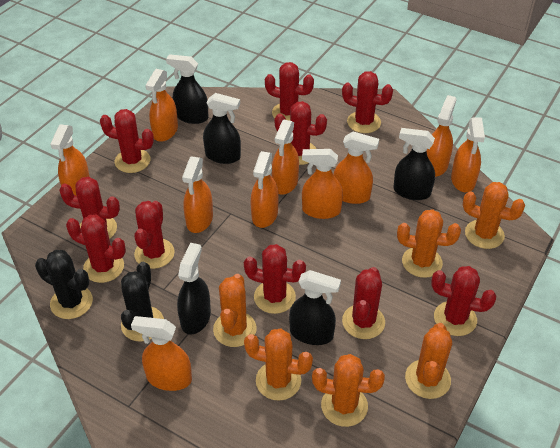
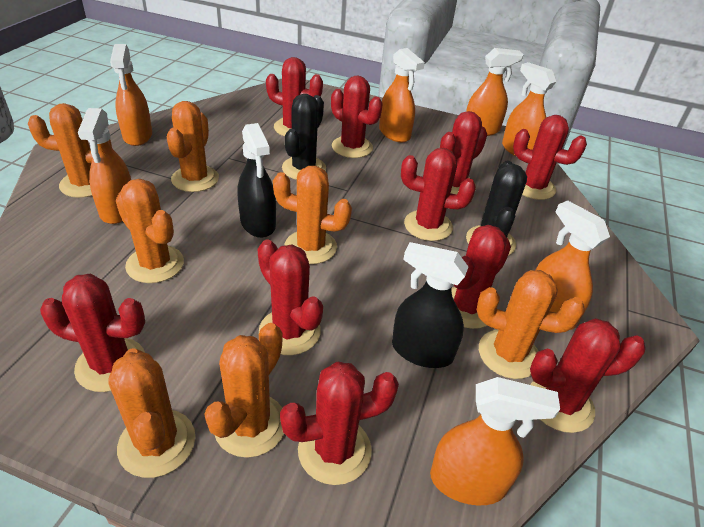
black spray bottle: 5 -> 2
orange cactus: 6 -> 7
orange spray bottle: 10 -> 7

